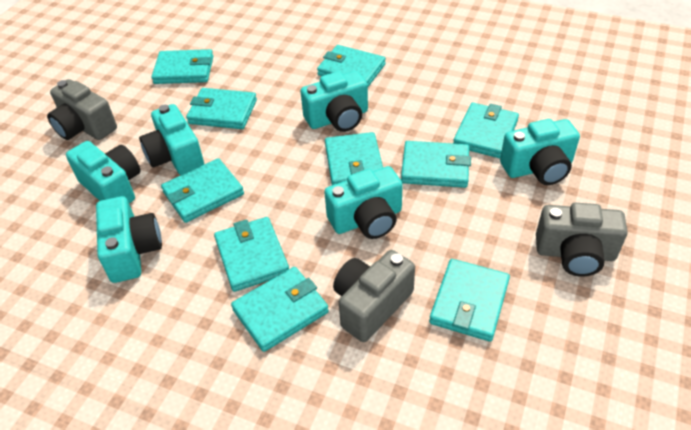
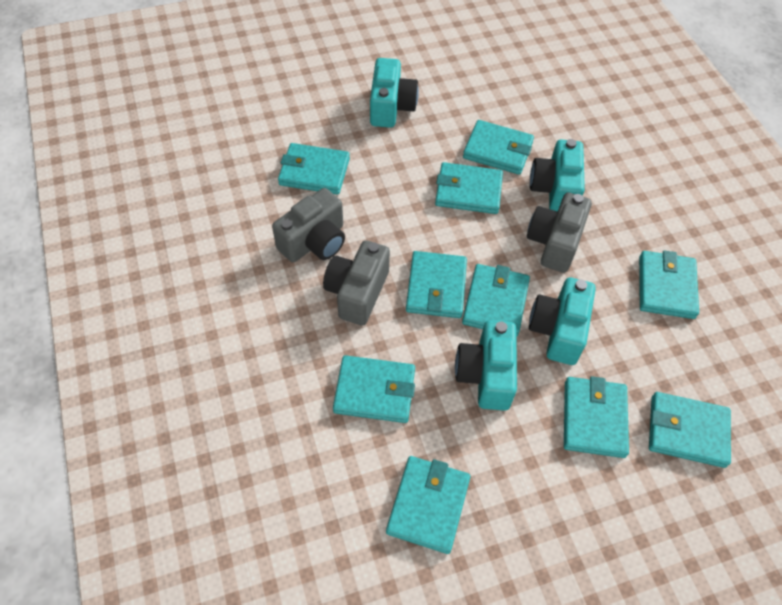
turquoise camera: 6 -> 4

